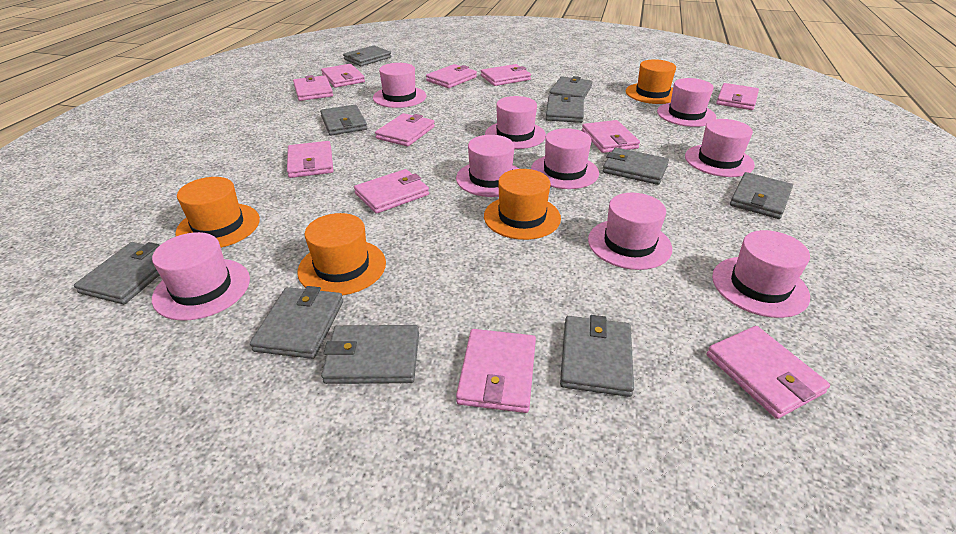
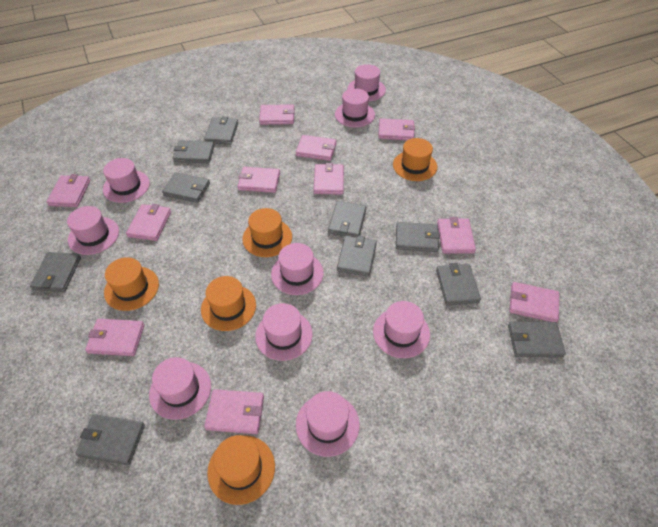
orange hat: 4 -> 5

